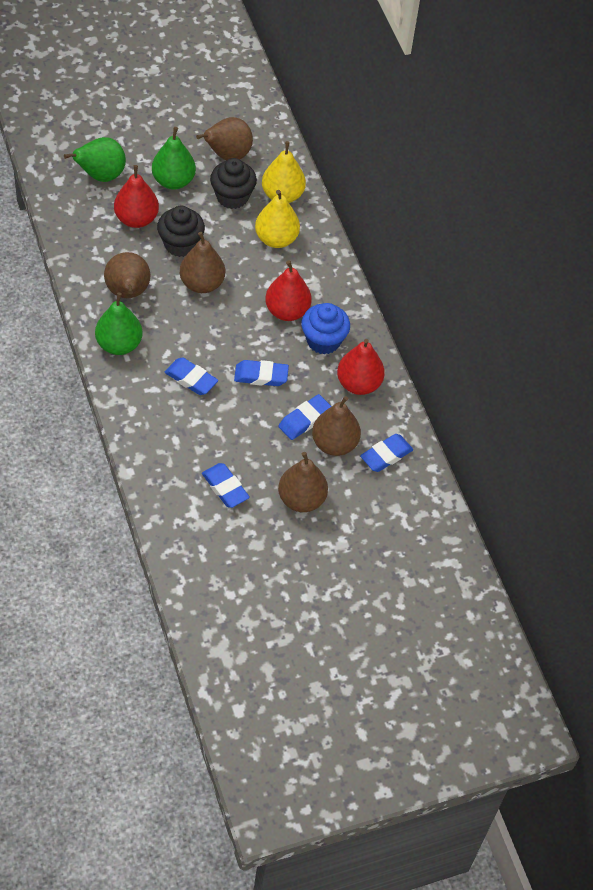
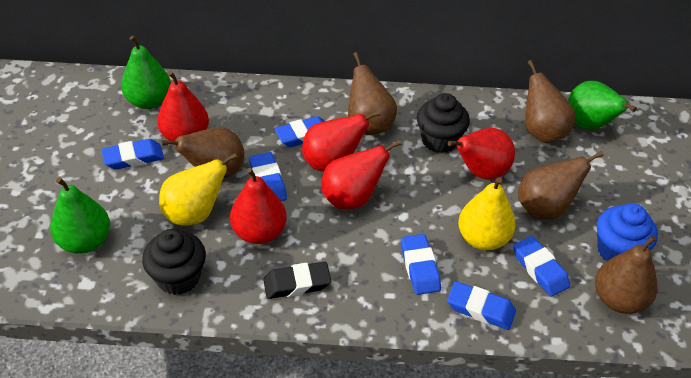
black eraser: 0 -> 1
blue eraser: 5 -> 6
red pear: 3 -> 5

